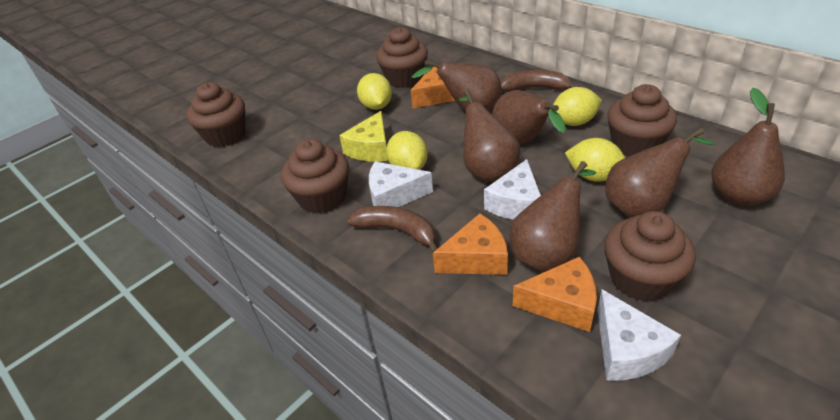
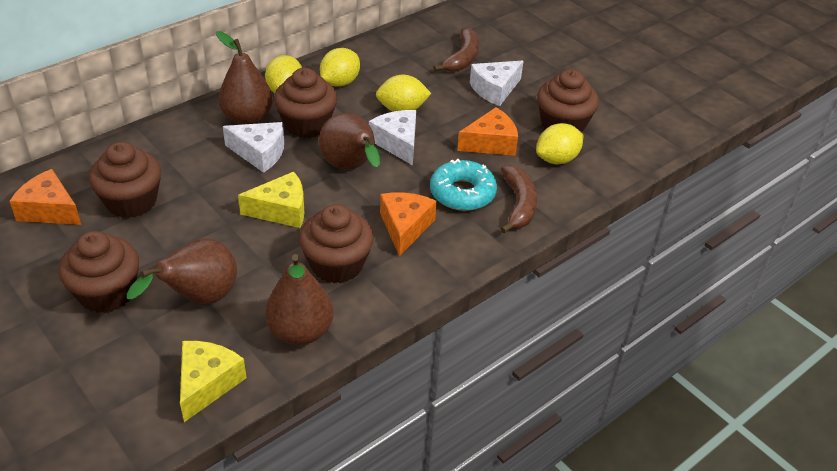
brown pear: 6 -> 4
turquoise donut: 0 -> 1
yellow cheese: 1 -> 2

